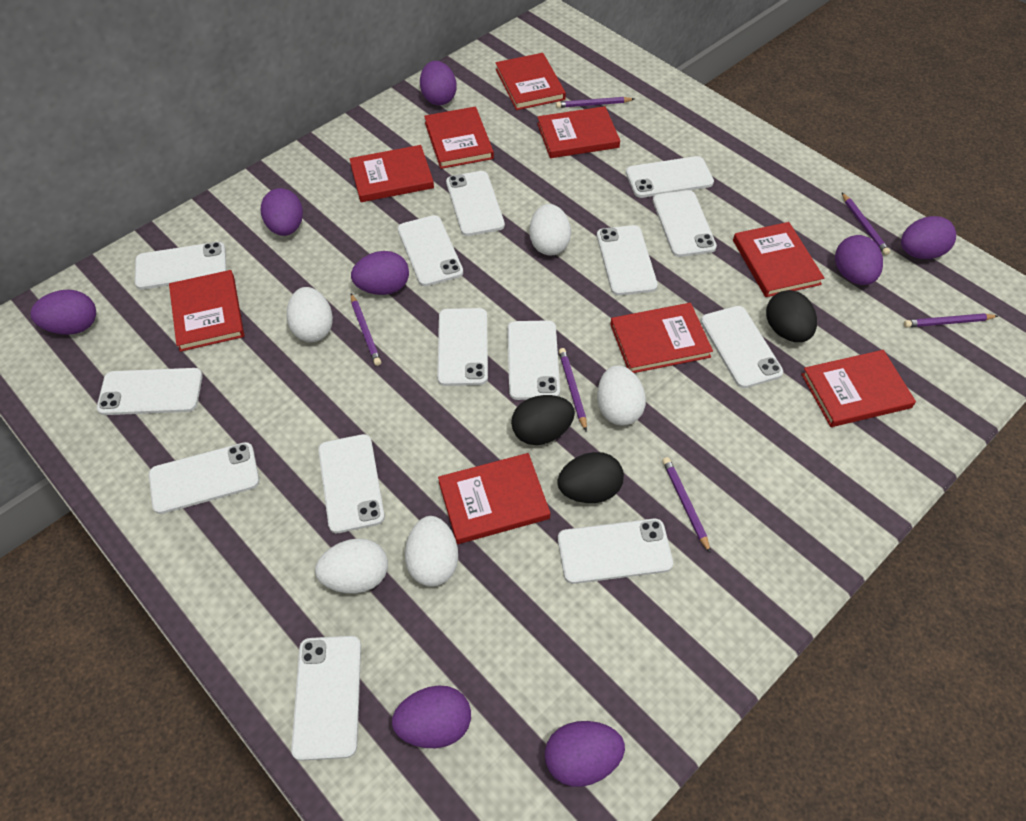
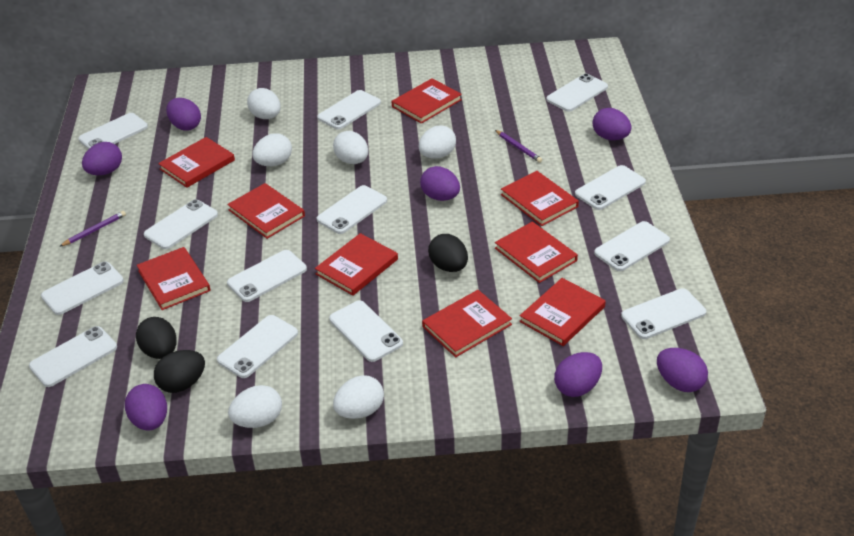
purple egg: 8 -> 7
purple pencil: 6 -> 2
white egg: 5 -> 6
white phone: 14 -> 13

